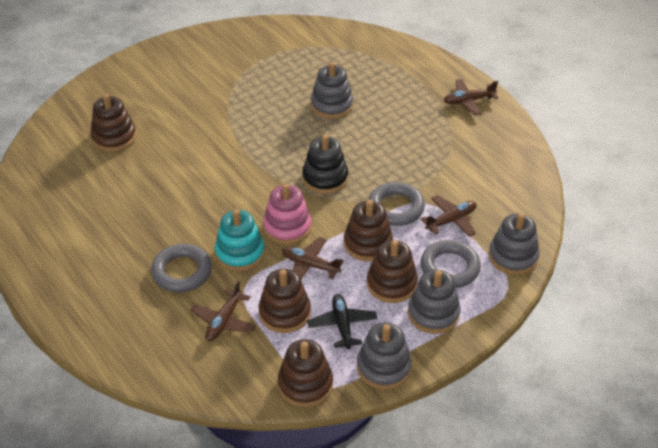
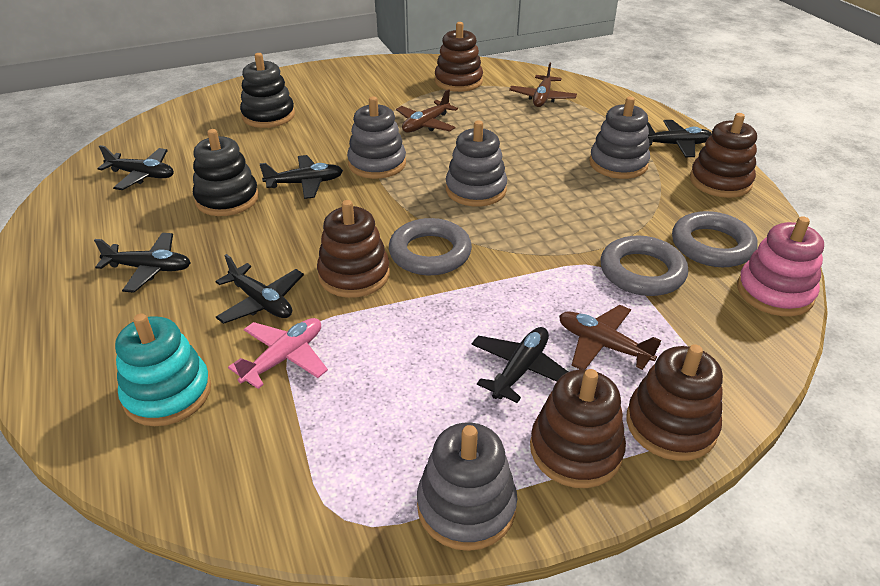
black plane: 1 -> 6
black stacking toy: 1 -> 2
brown plane: 4 -> 3
pink plane: 0 -> 1

